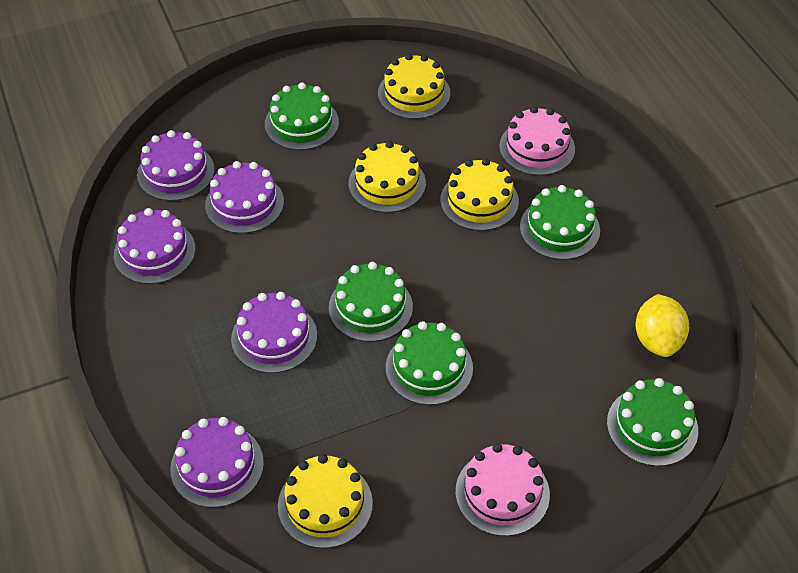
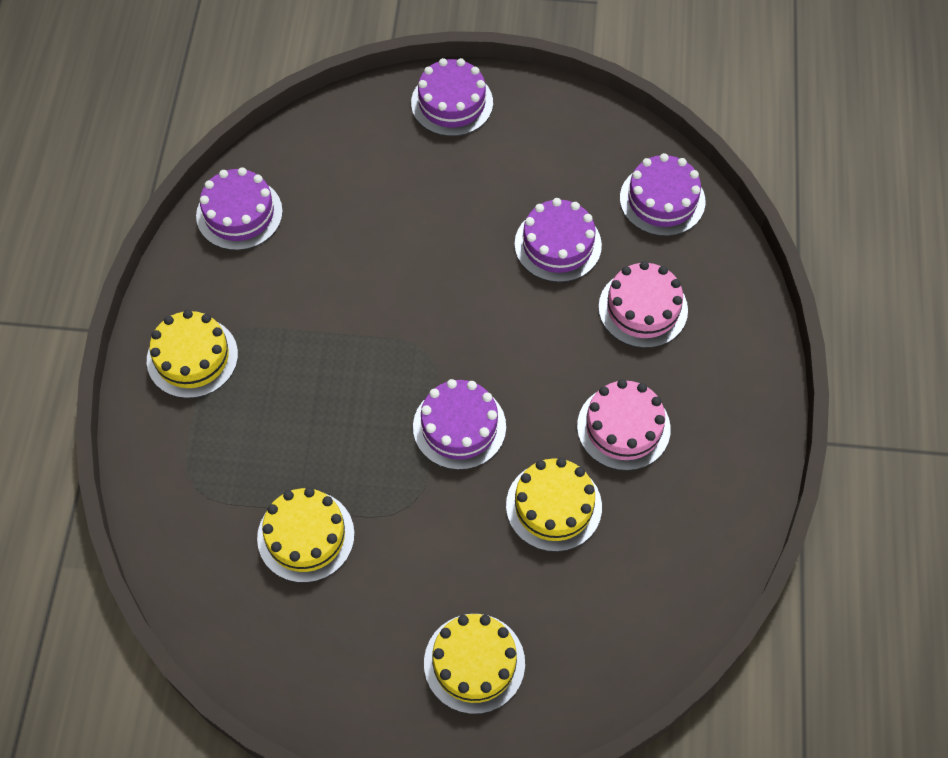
green cake: 5 -> 0
yellow lemon: 1 -> 0

